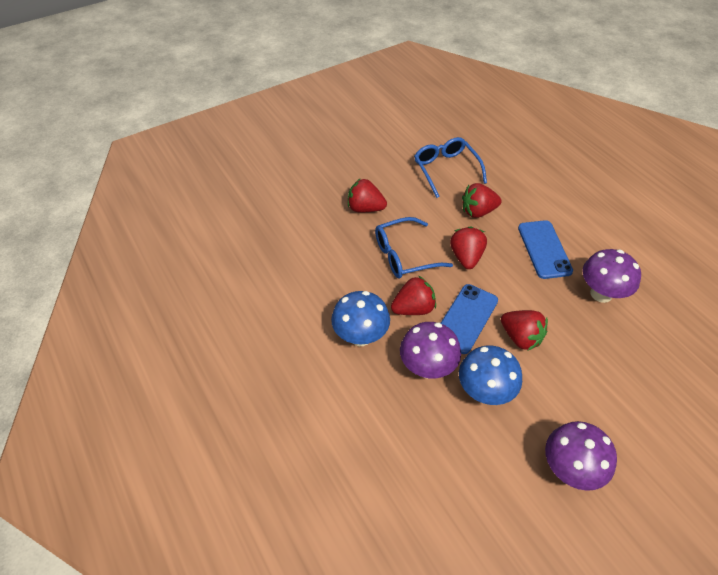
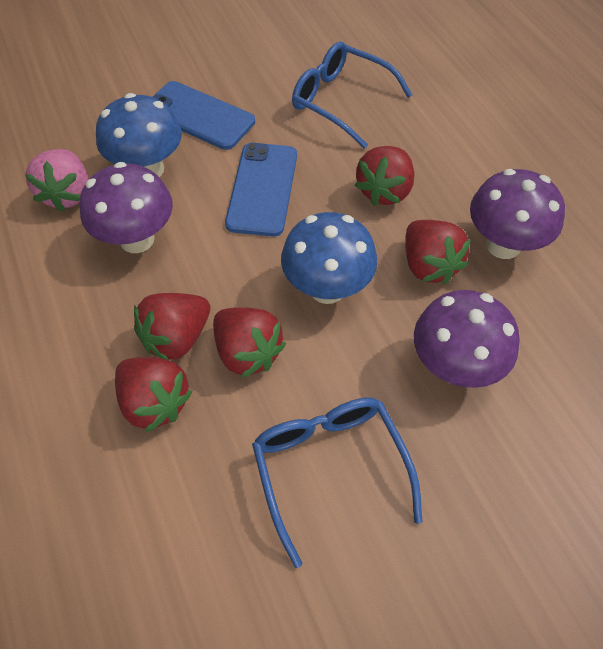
pink strawberry: 0 -> 1

